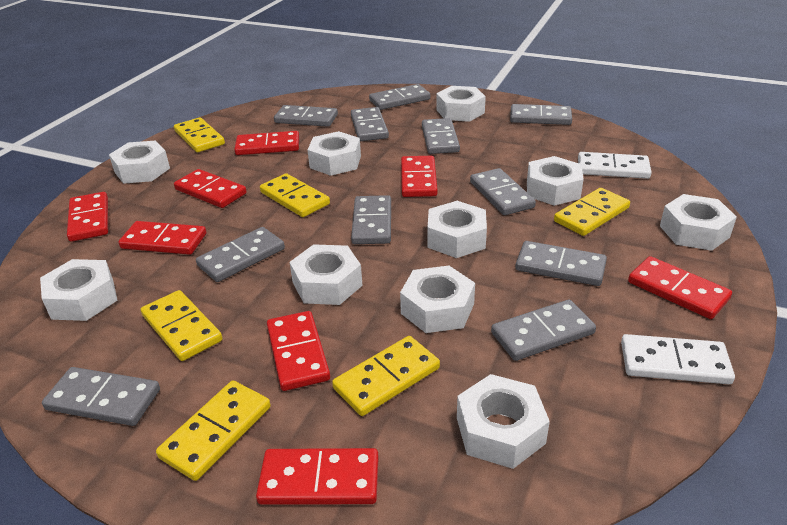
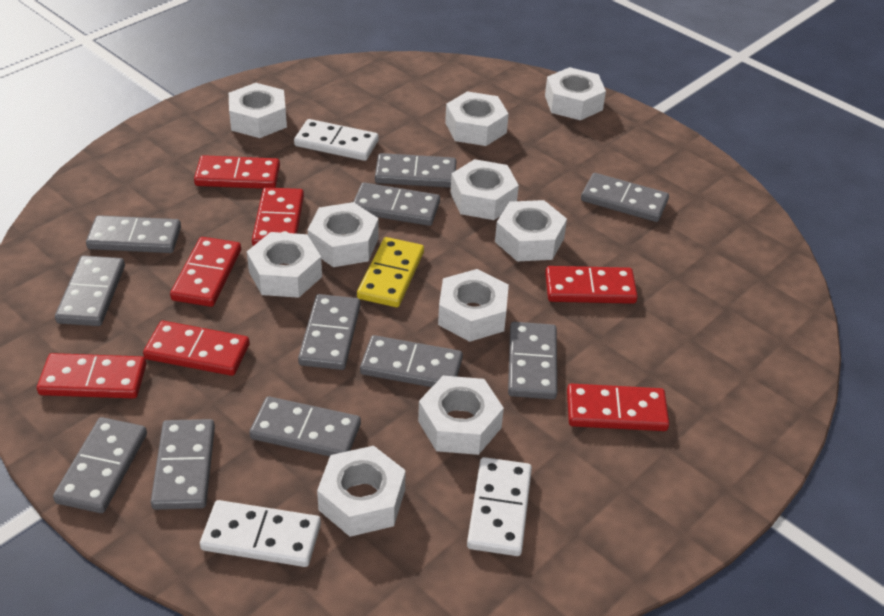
red domino: 8 -> 7
white domino: 2 -> 3
yellow domino: 6 -> 1

